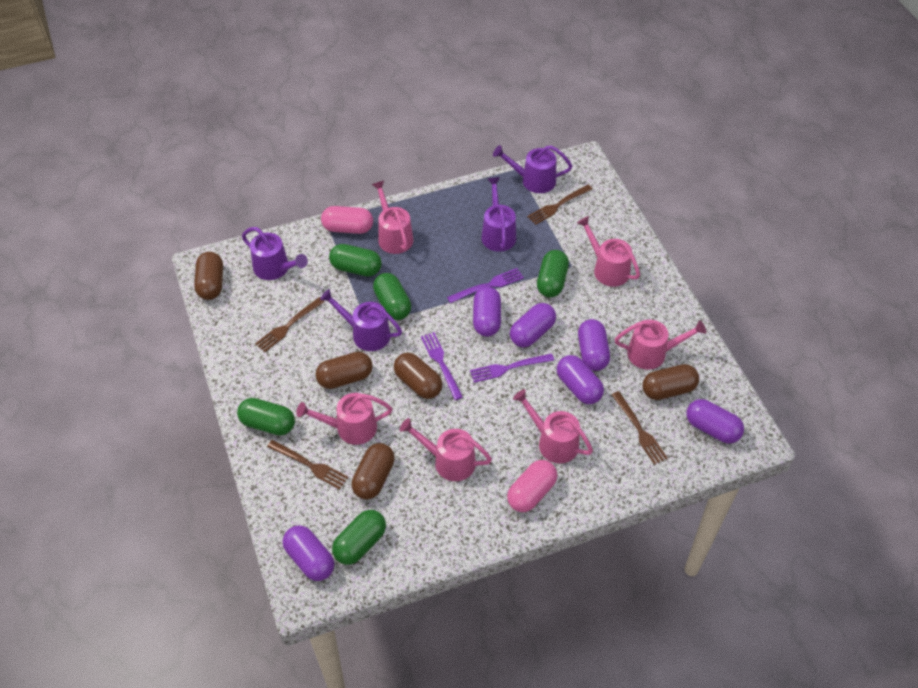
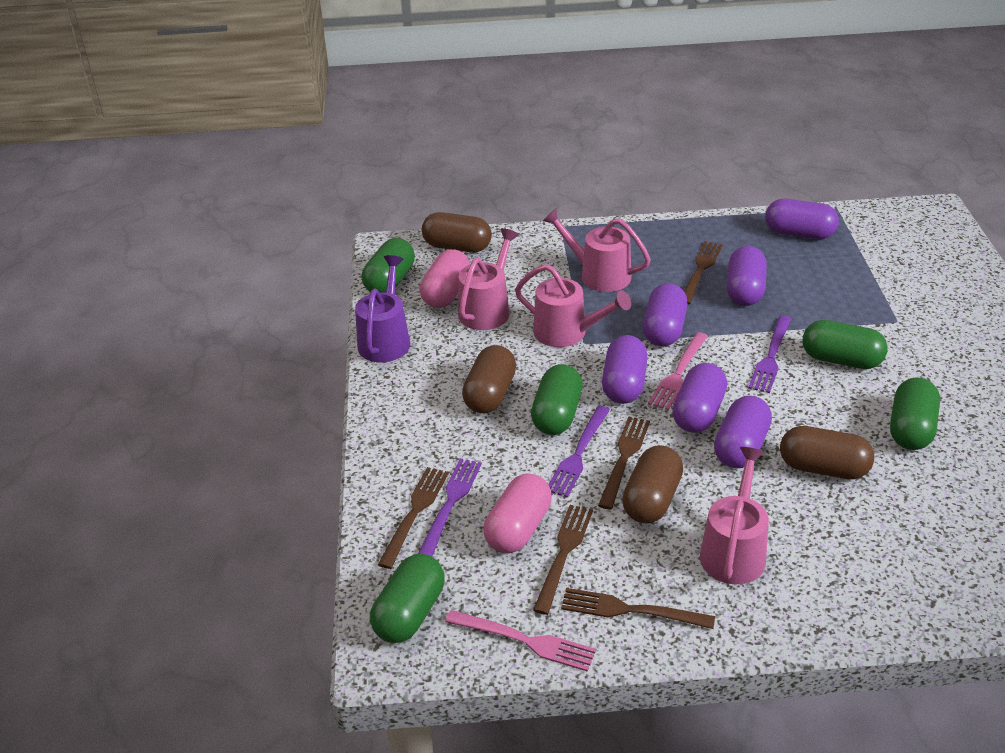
brown capsule: 5 -> 4
brown fork: 4 -> 5
pink fork: 0 -> 2
pink watering can: 6 -> 4
purple watering can: 4 -> 1

